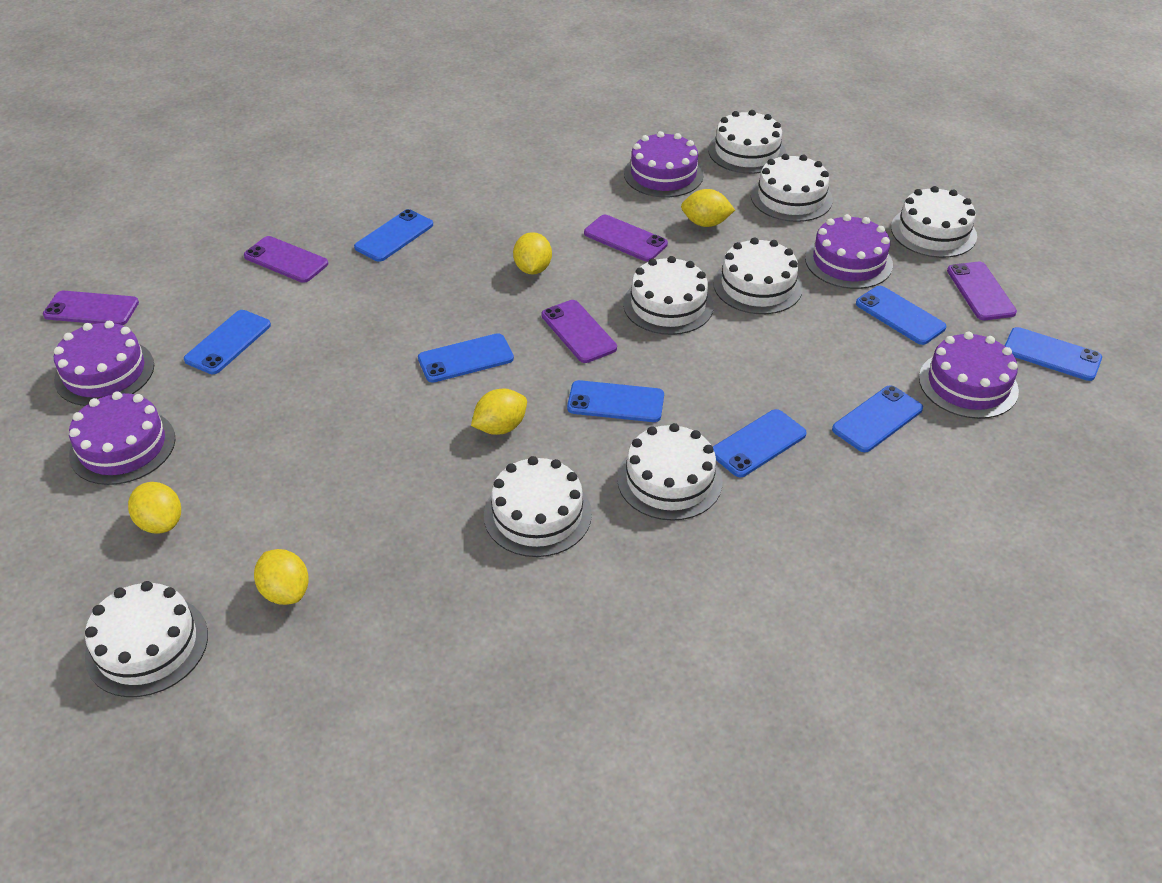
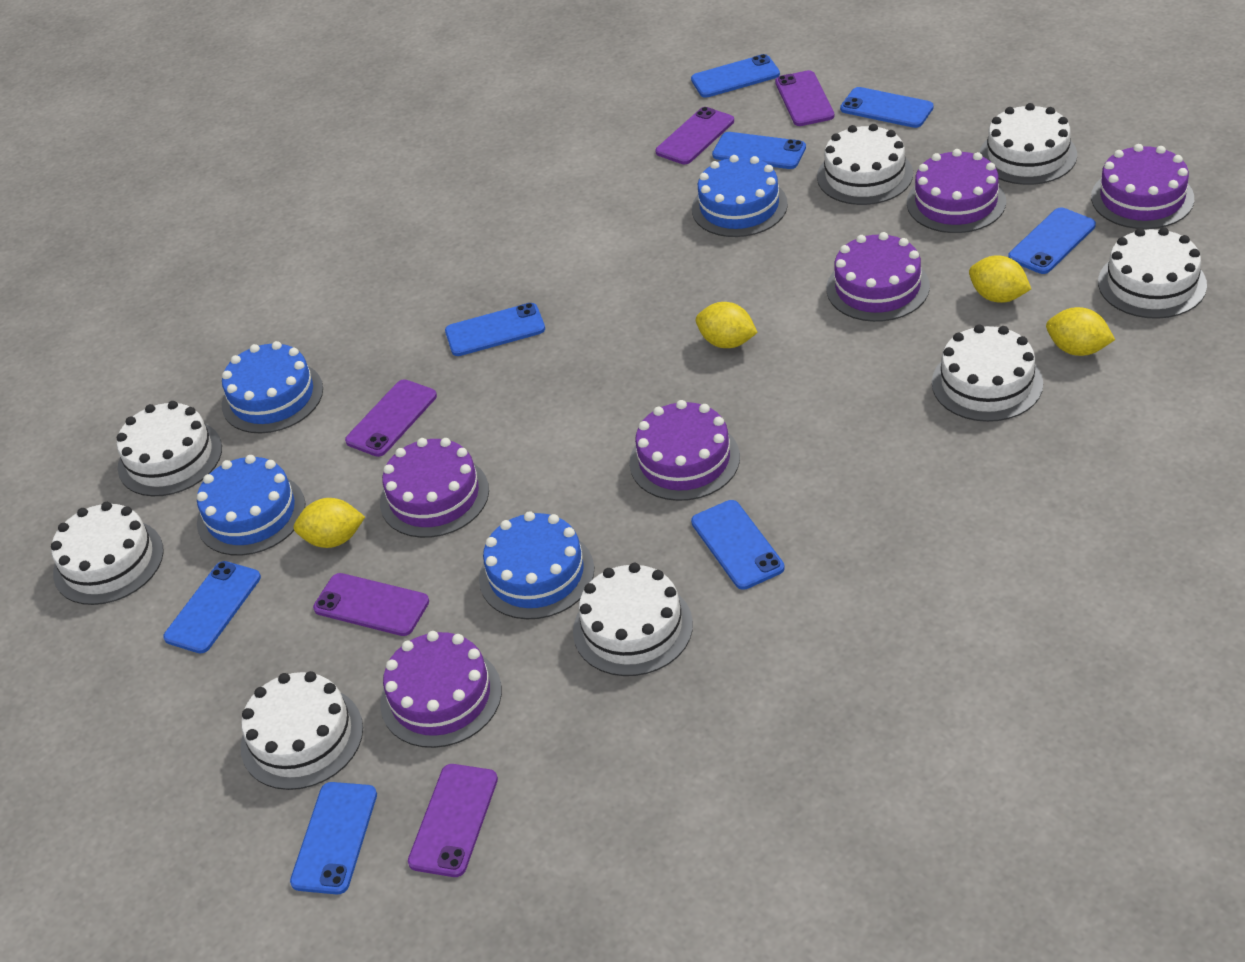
blue cake: 0 -> 4
purple cake: 5 -> 6
yellow lemon: 5 -> 4

